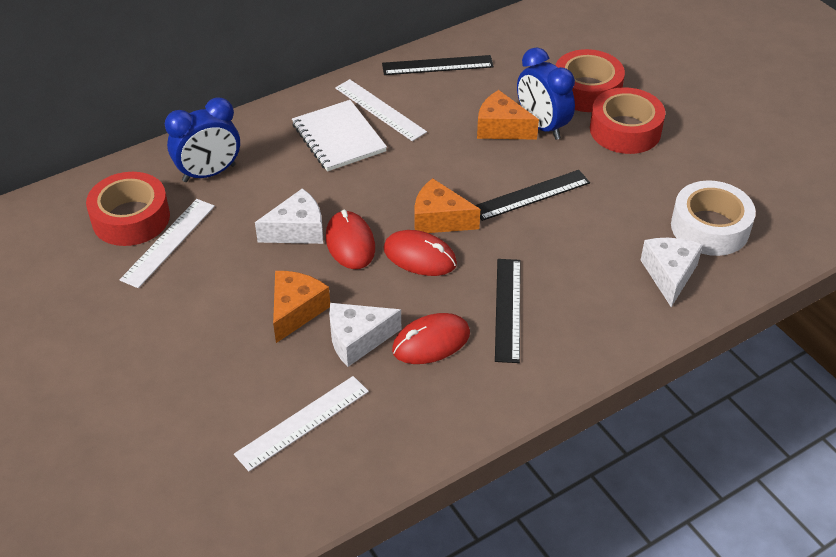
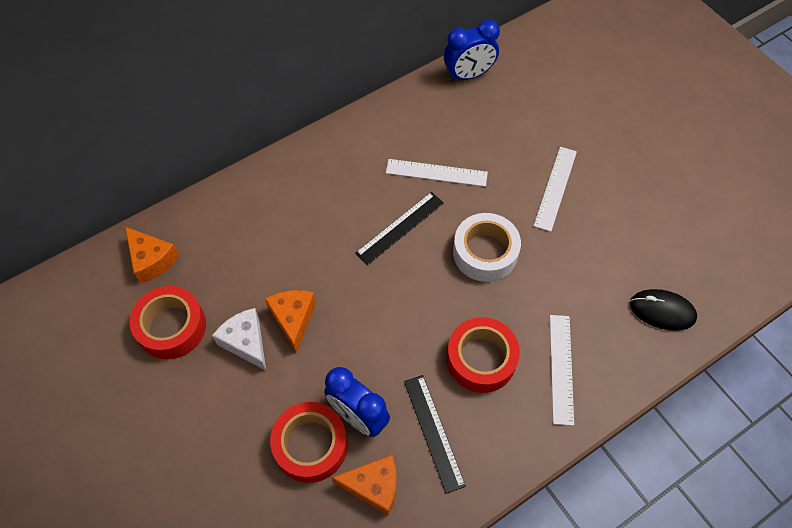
black mouse: 0 -> 1
black ruler: 3 -> 2
red mouse: 3 -> 0
white cheese: 3 -> 1
white notebook: 1 -> 0

